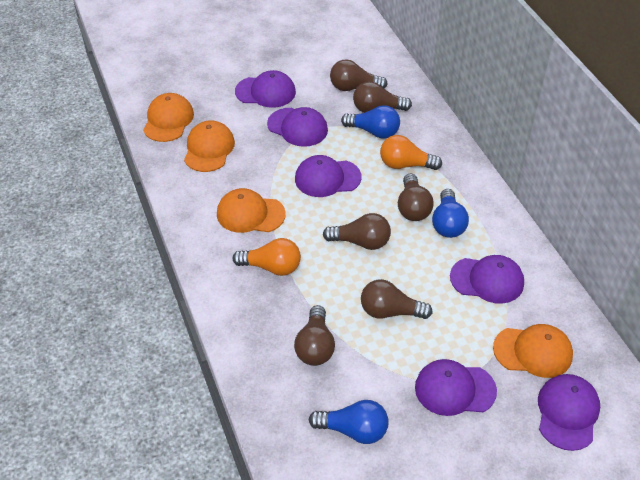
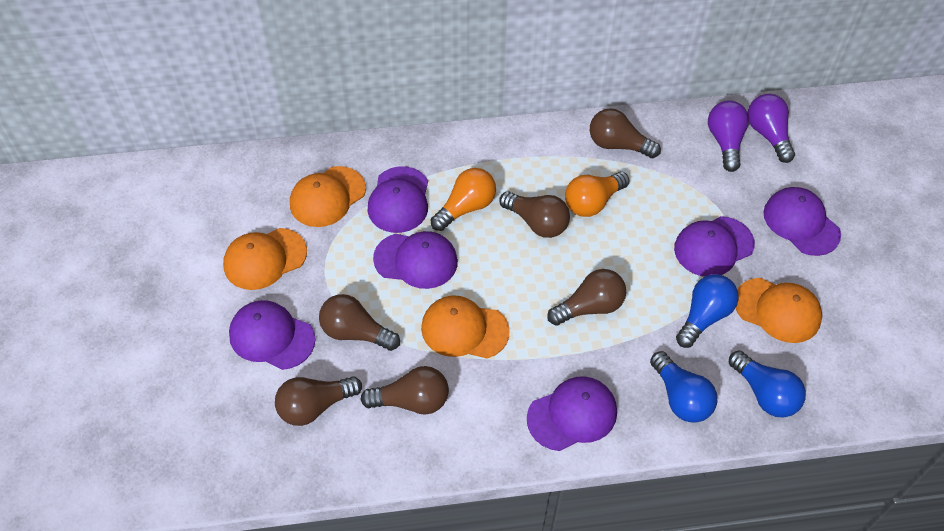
purple light bulb: 0 -> 2

